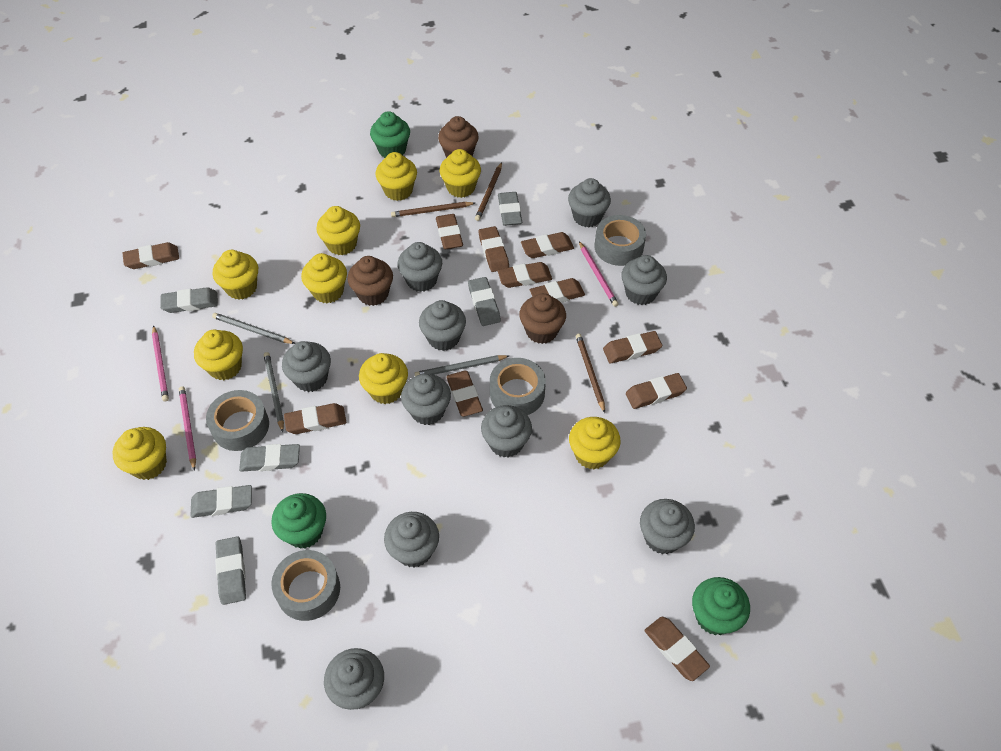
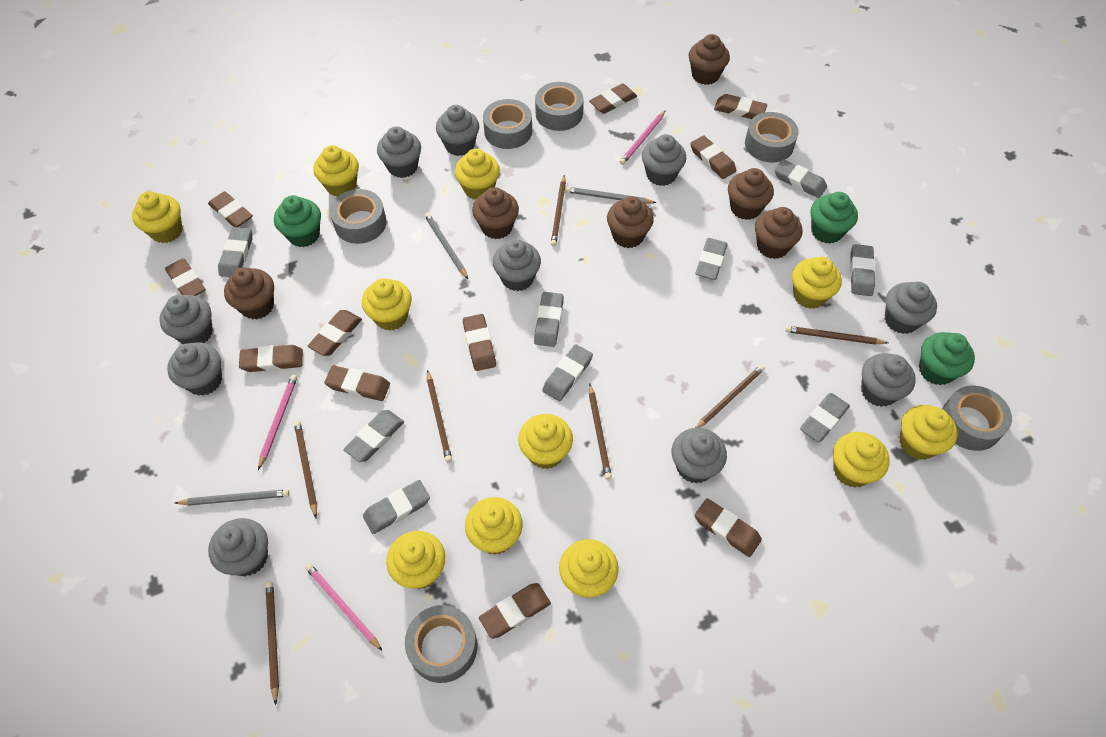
brown cupcake: 3 -> 6
brown pencil: 3 -> 7
grey eraser: 6 -> 9
grey tape: 4 -> 6
yellow cupcake: 9 -> 11

